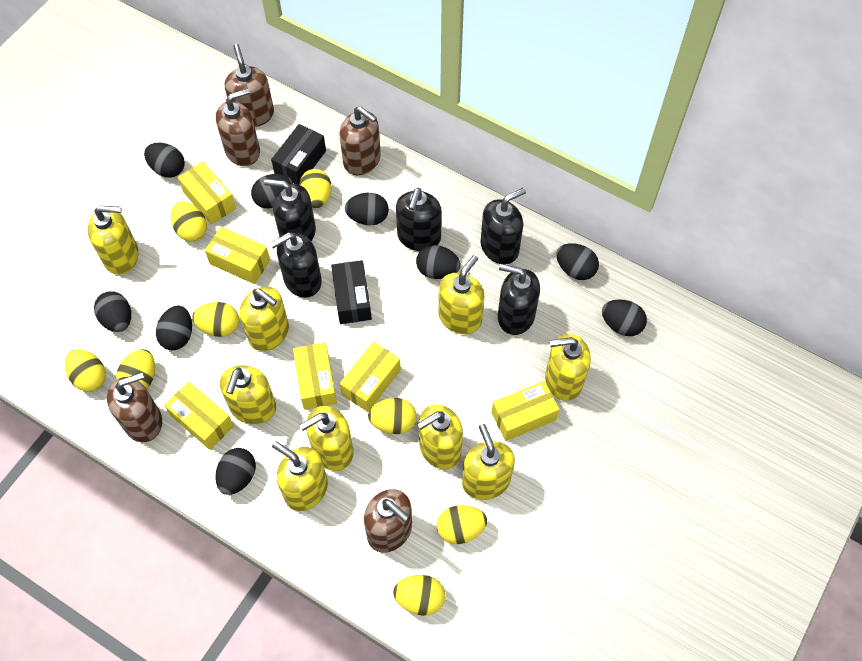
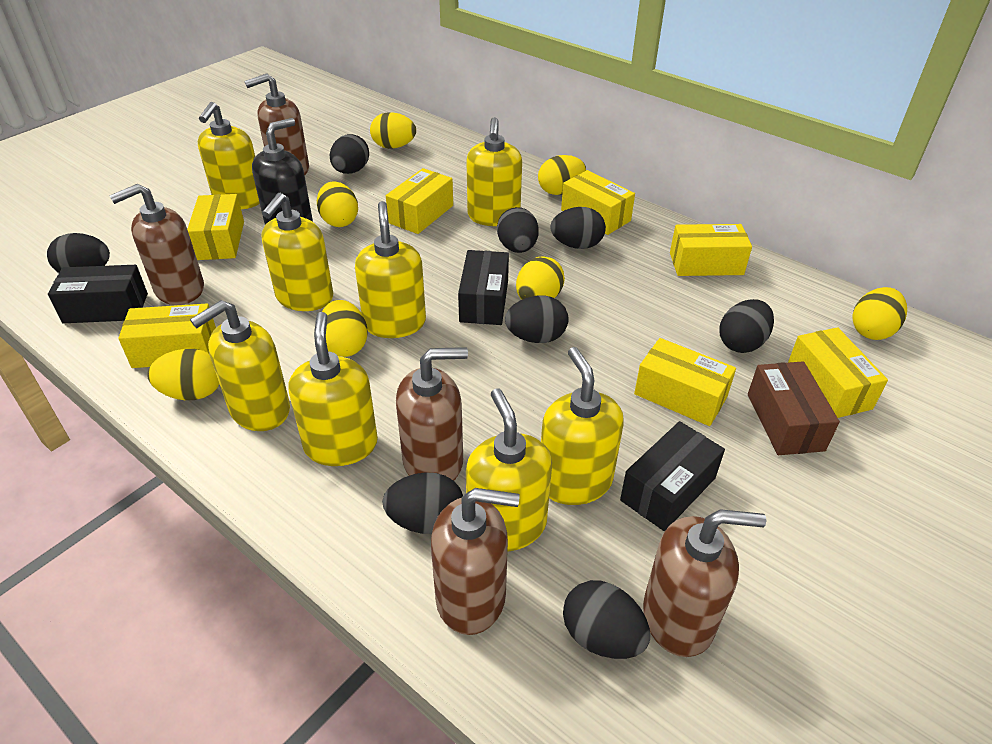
black box: 2 -> 3
black egg: 9 -> 8
black soap dispenser: 5 -> 1
brown box: 0 -> 1
yellow box: 6 -> 7
yellow egg: 8 -> 7
yellow soap dispenser: 9 -> 8

